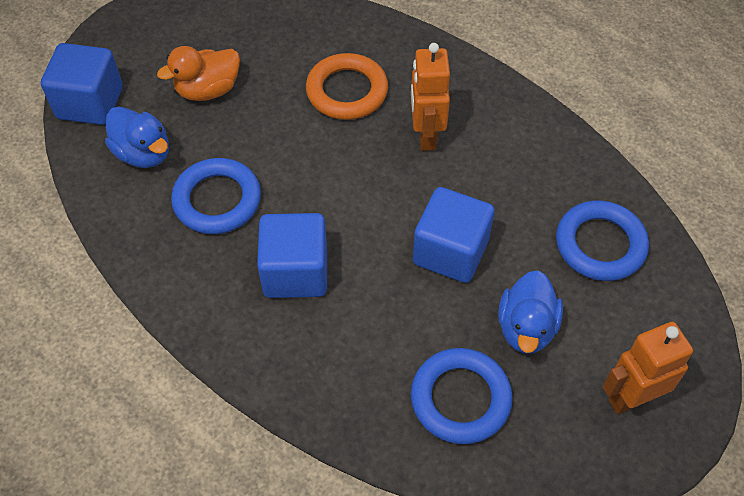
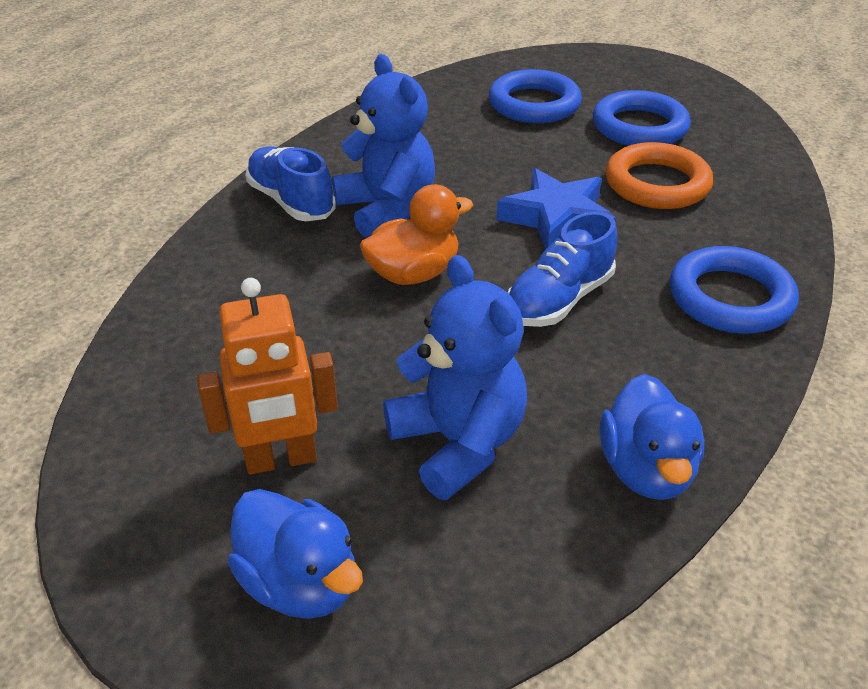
blue cube: 3 -> 0
blue shoe: 0 -> 2
blue star: 0 -> 1
blue teddy bear: 0 -> 2
orange robot: 2 -> 1

